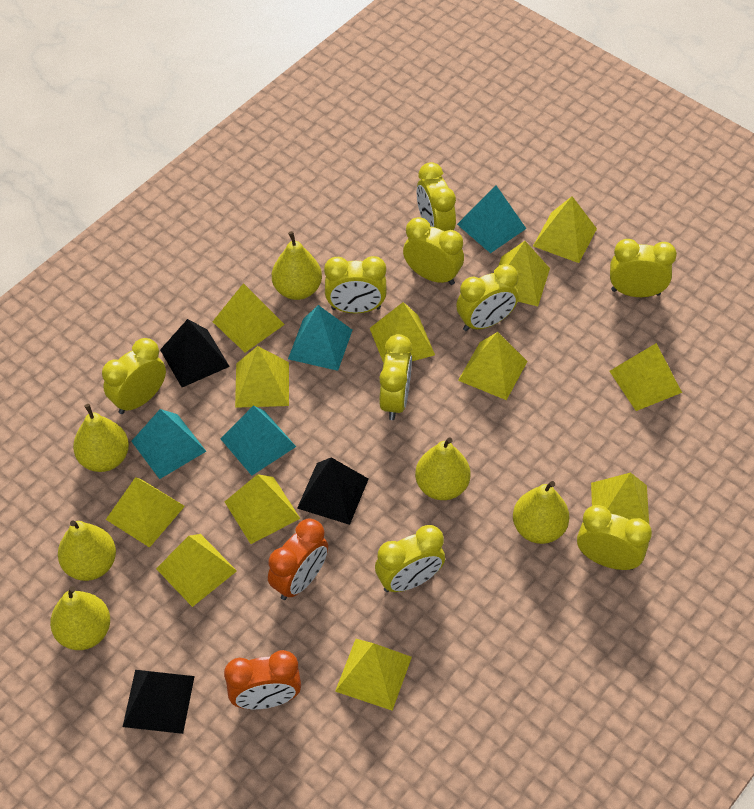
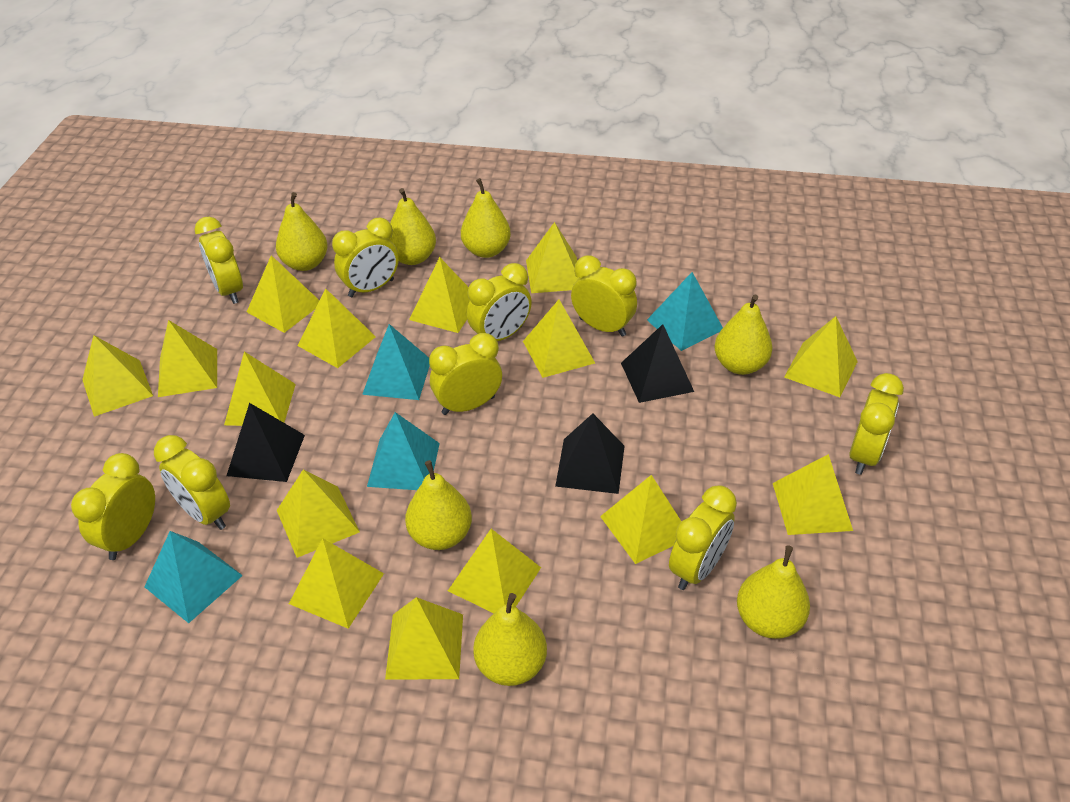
orange clock: 2 -> 0
yellow pear: 6 -> 7
yellow pyramid: 12 -> 15

